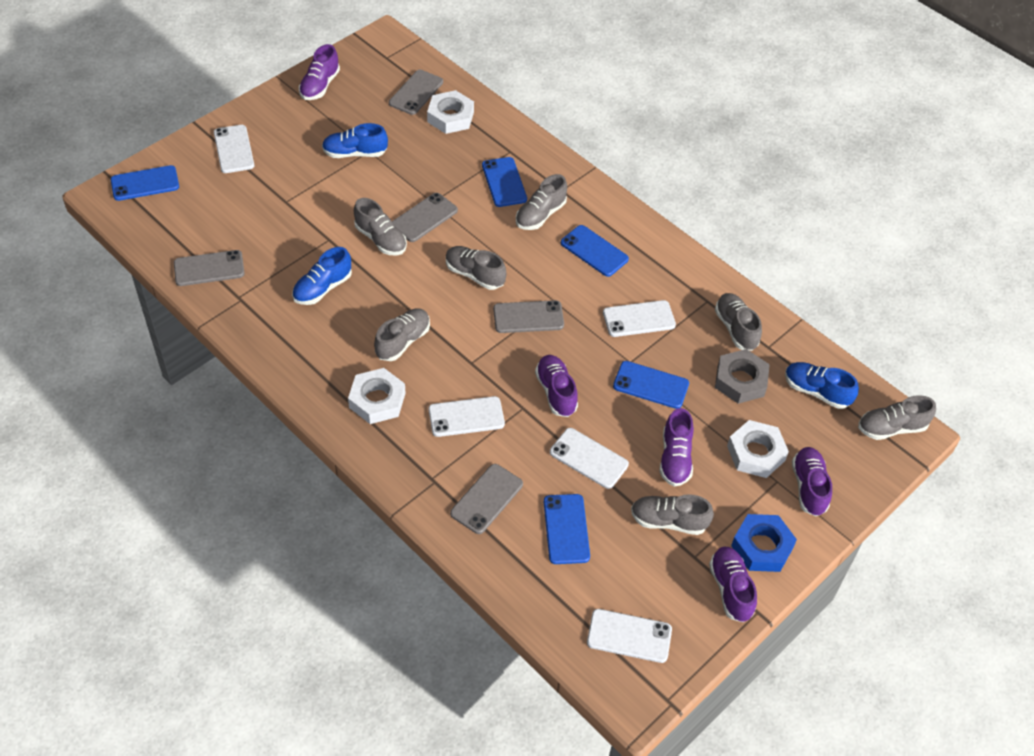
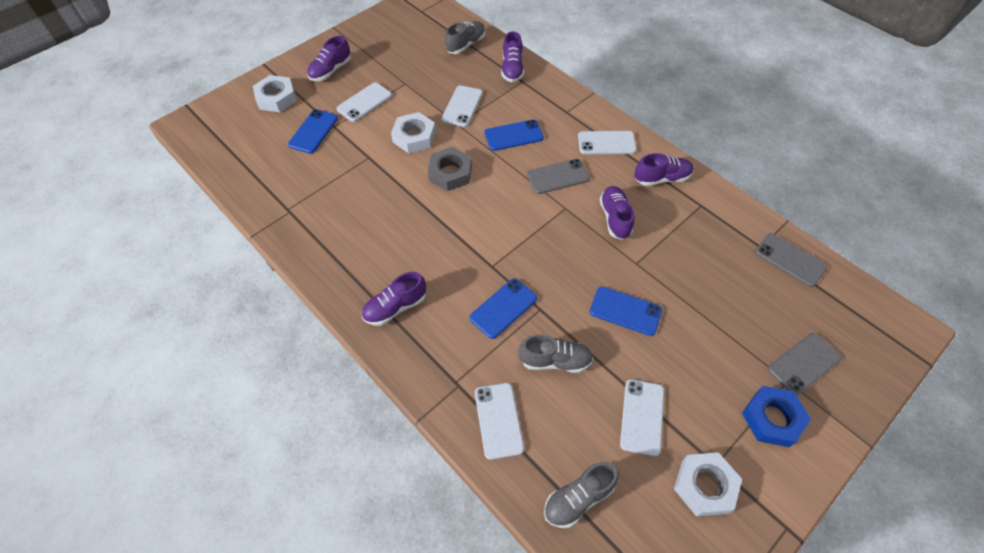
blue phone: 5 -> 4
blue shoe: 3 -> 0
grey phone: 5 -> 3
grey shoe: 7 -> 3

